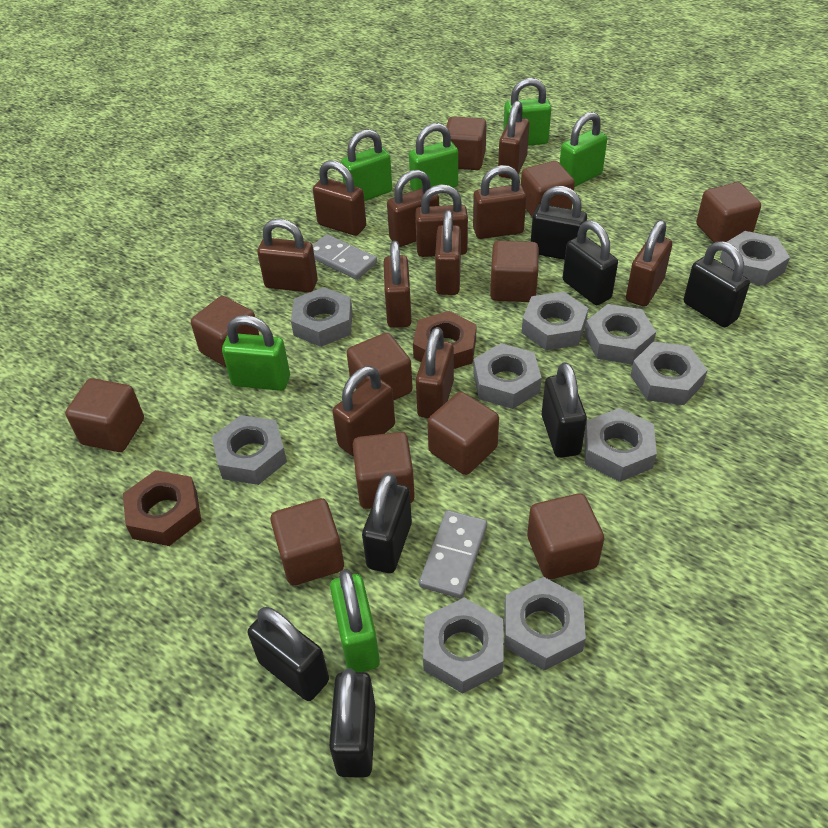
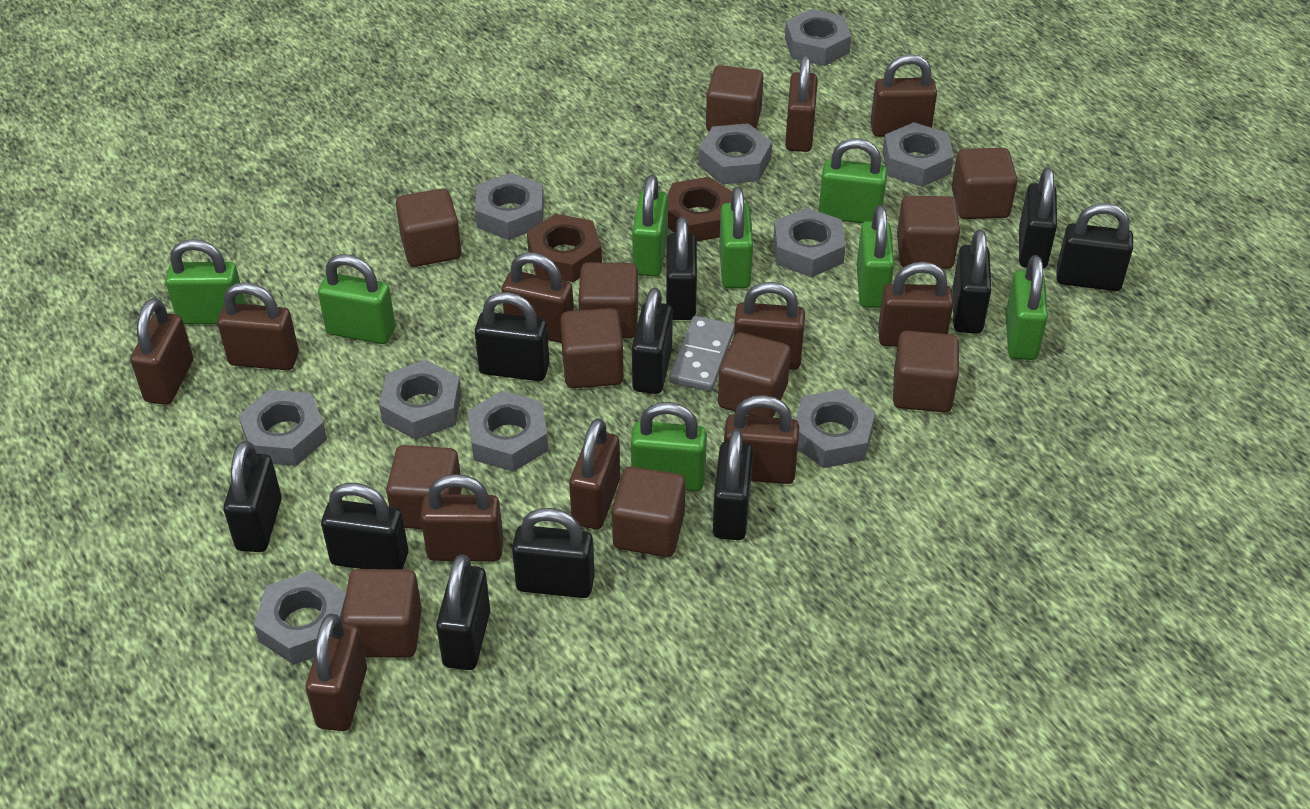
black padlock: 7 -> 11
green padlock: 6 -> 8
grey domino: 2 -> 1

